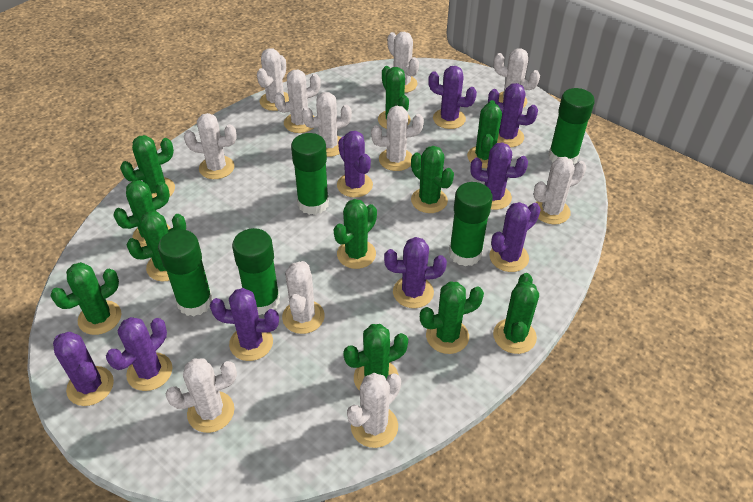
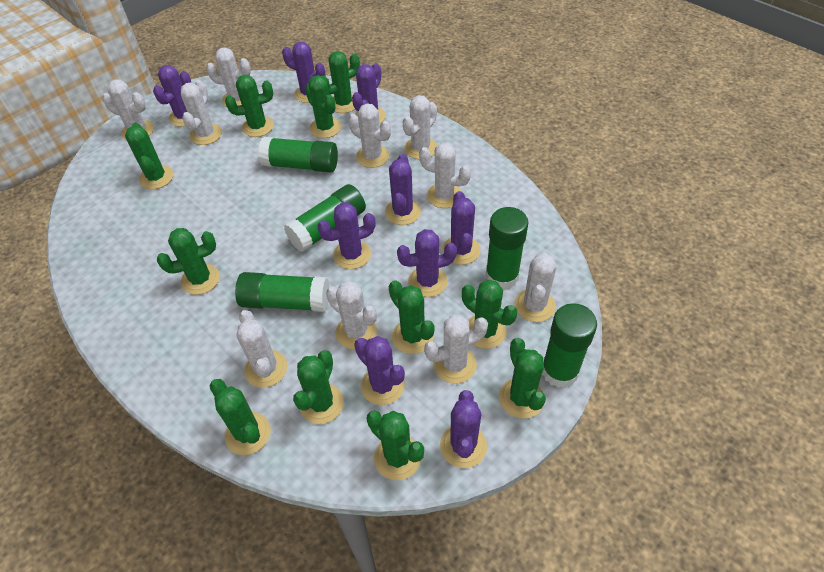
white cactus: 11 -> 10

